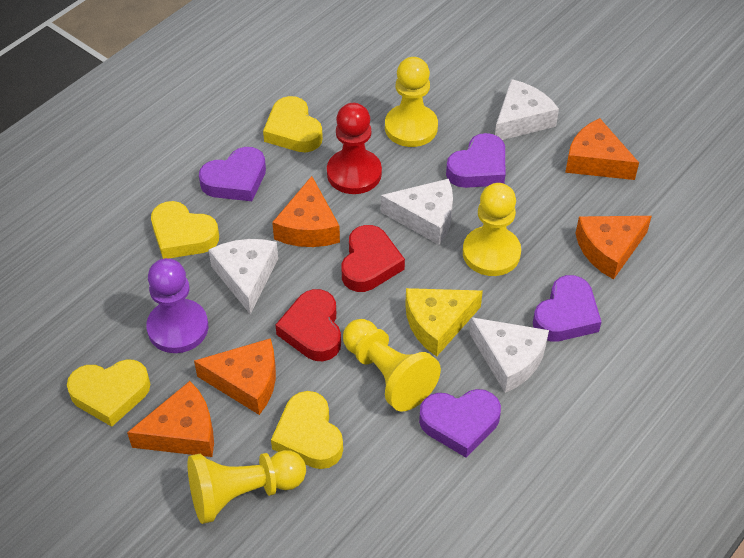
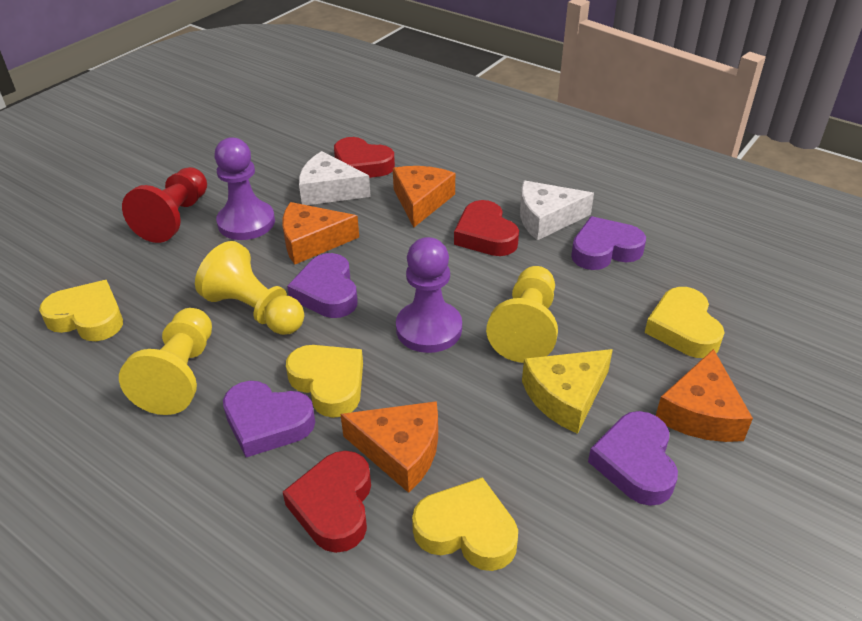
orange cheese: 5 -> 4
purple pawn: 1 -> 2
red heart: 2 -> 3
white cheese: 4 -> 2
yellow pawn: 4 -> 3

